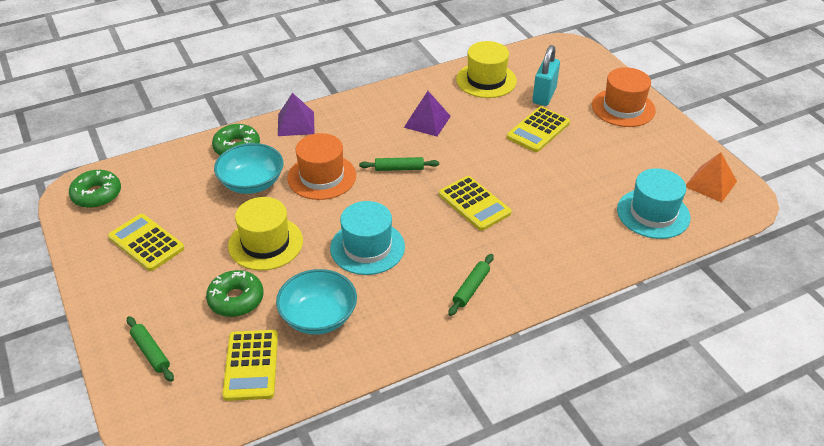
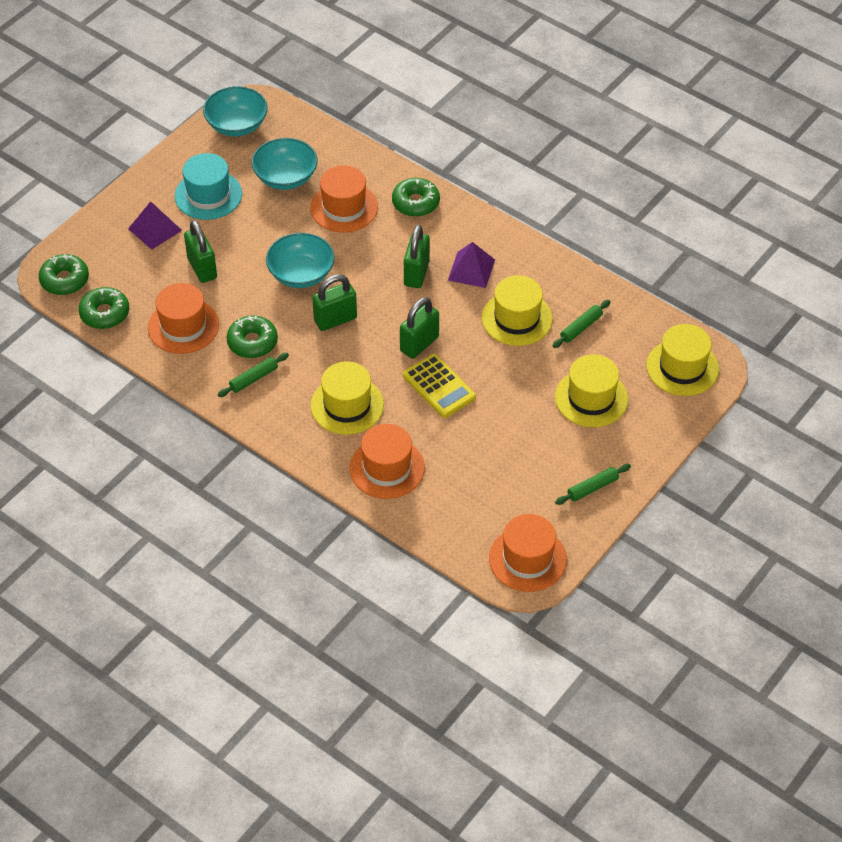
green donut: 3 -> 4
green padlock: 0 -> 4
orange hat: 2 -> 4
orange pyramid: 1 -> 0
turquoise bowl: 2 -> 3
turquoise hat: 2 -> 1
turquoise padlock: 1 -> 0
yellow calculator: 4 -> 1
yellow hat: 2 -> 4

